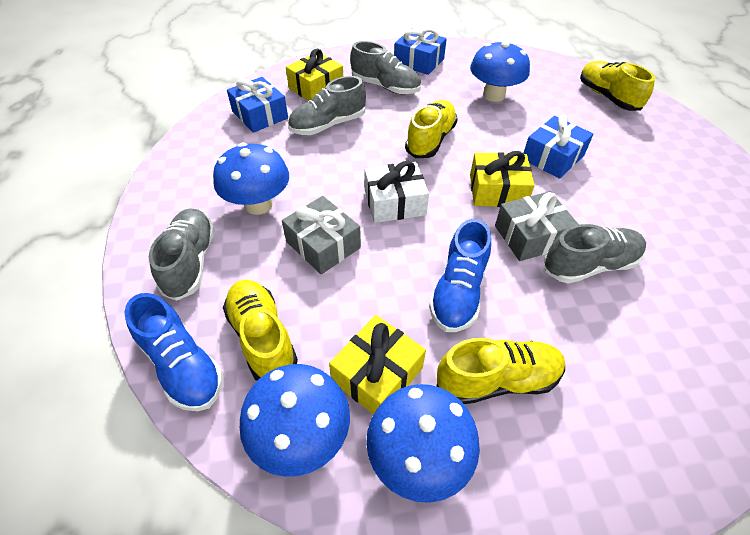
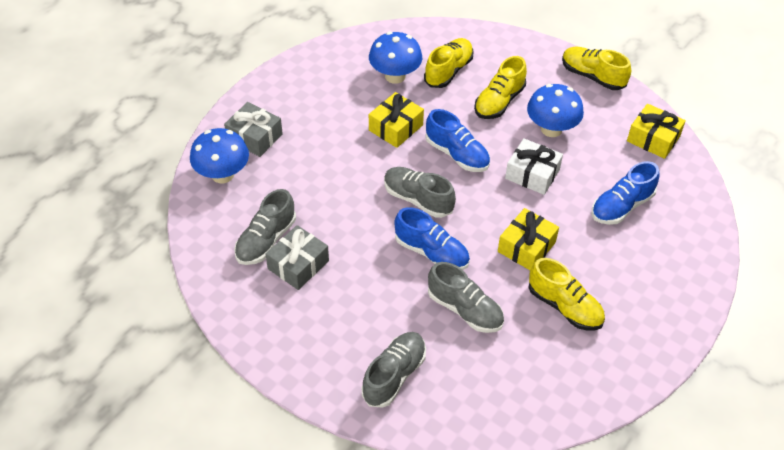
blue gift: 3 -> 0
blue mushroom: 4 -> 3
blue shoe: 2 -> 3

